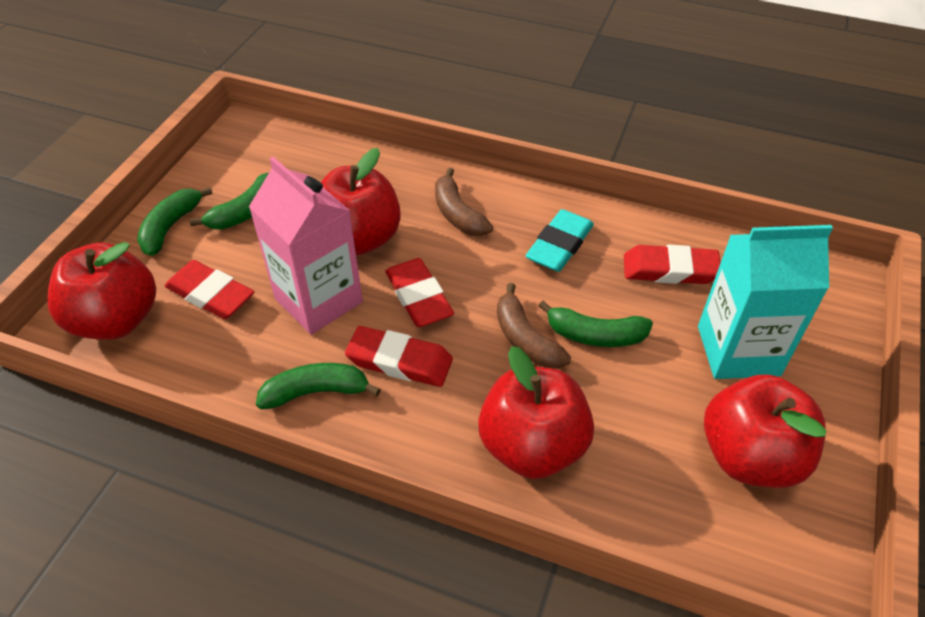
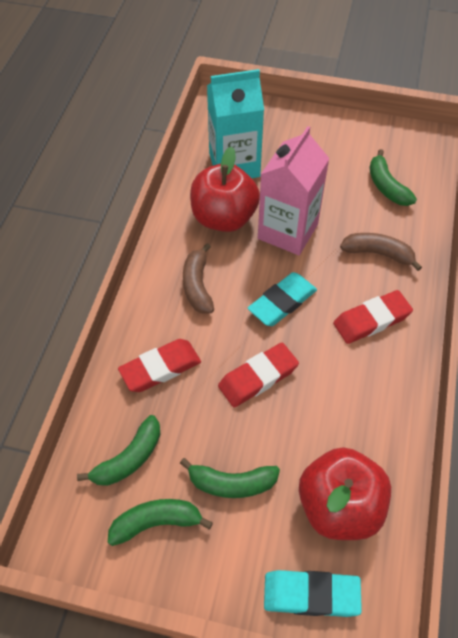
red apple: 4 -> 2
red eraser: 4 -> 3
turquoise eraser: 1 -> 2

